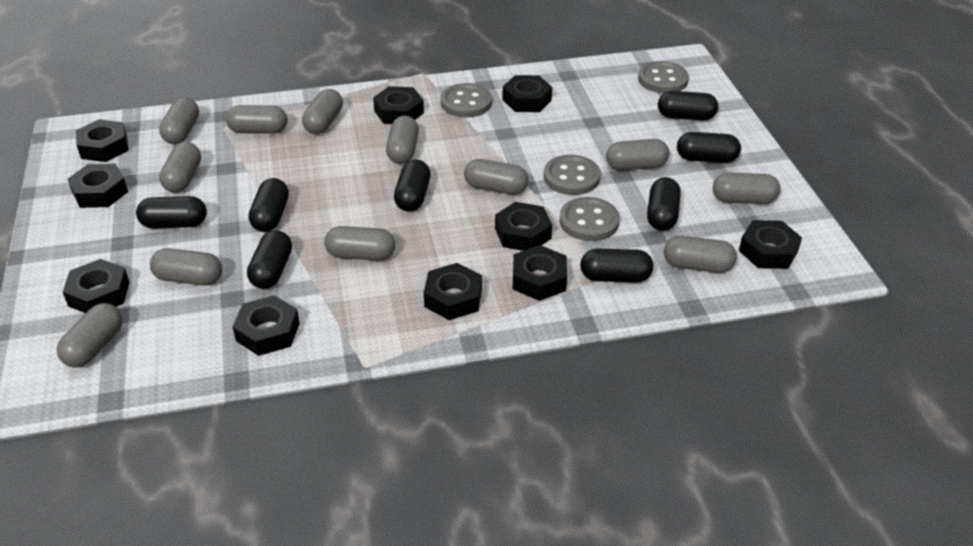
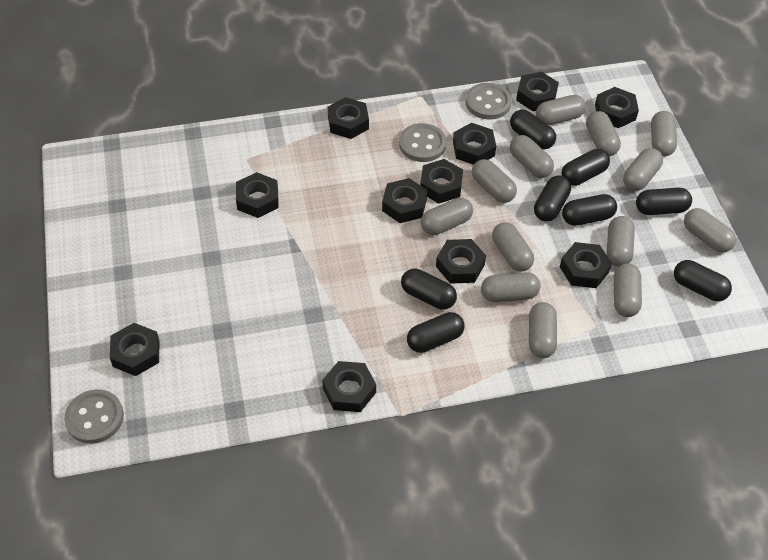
black nut: 10 -> 11
grey button: 4 -> 3
grey capsule: 12 -> 13

